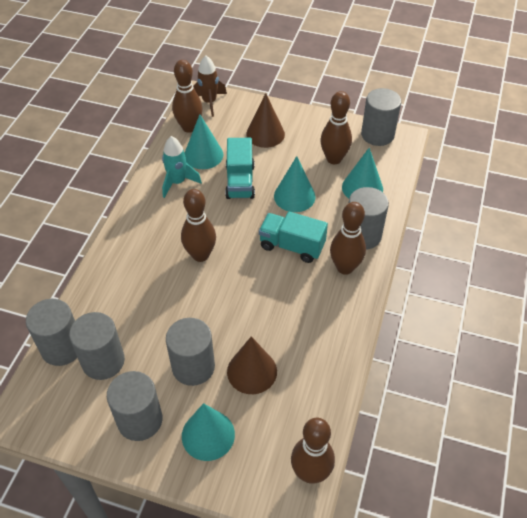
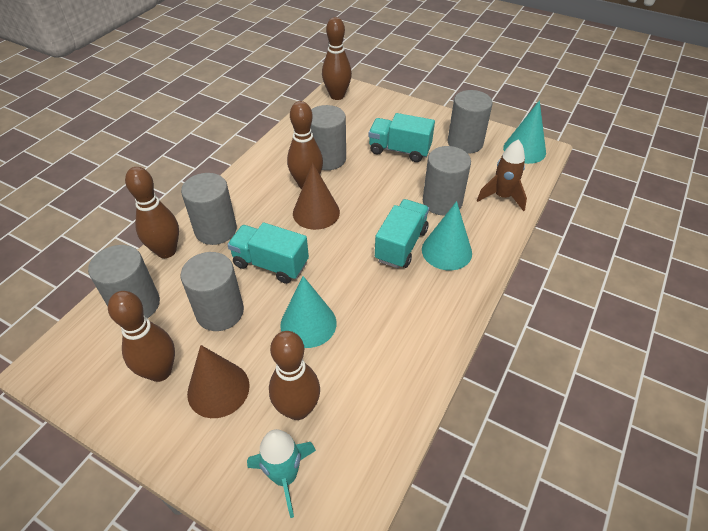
turquoise cone: 4 -> 3
turquoise truck: 2 -> 3

